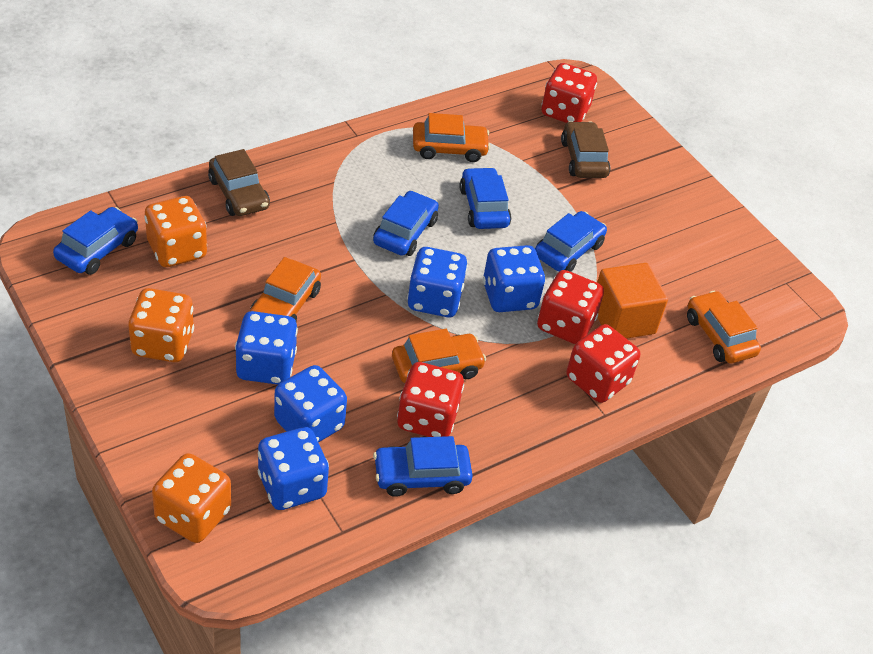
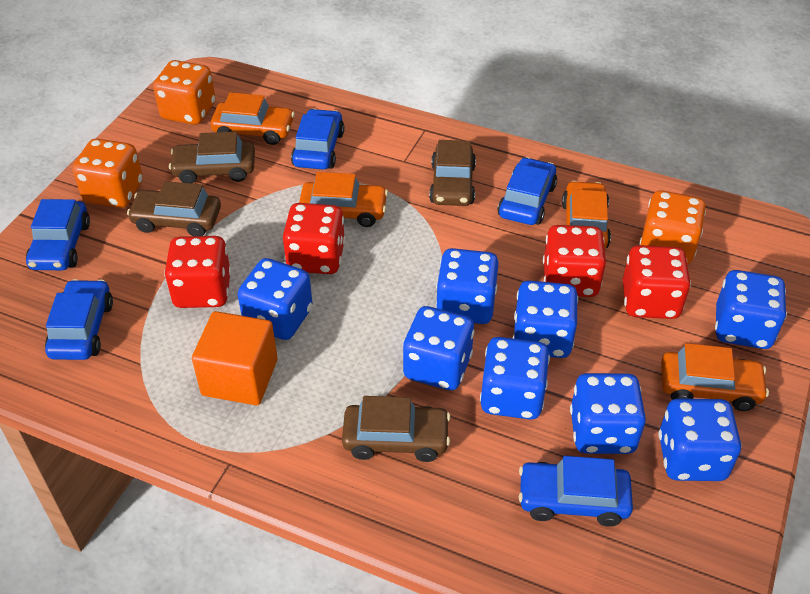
blue dice: 5 -> 8
brown car: 2 -> 4

